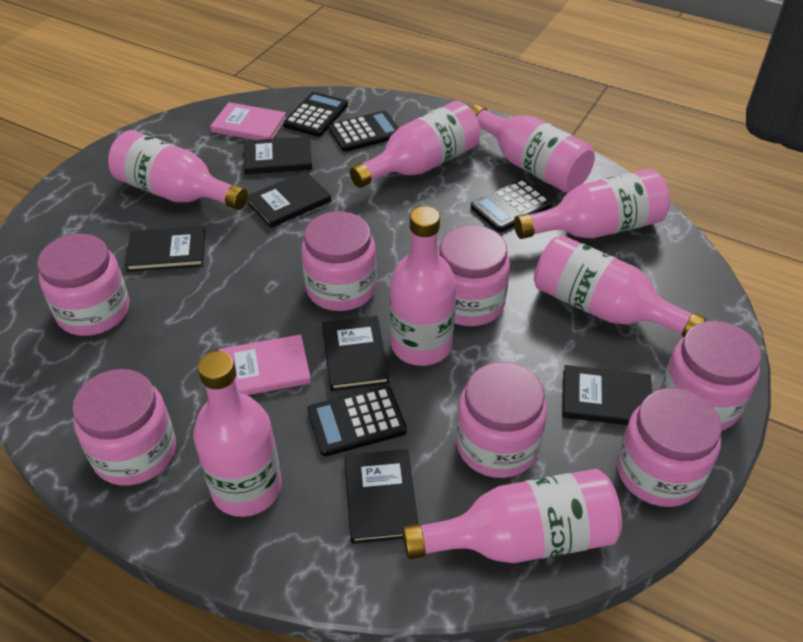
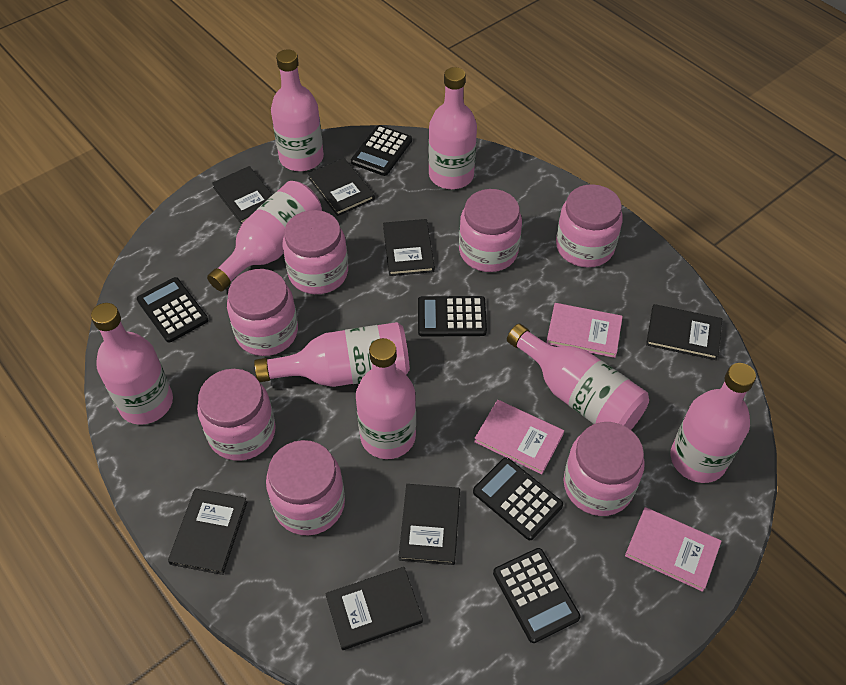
black book: 6 -> 7
black calculator: 4 -> 5
pink book: 2 -> 3

